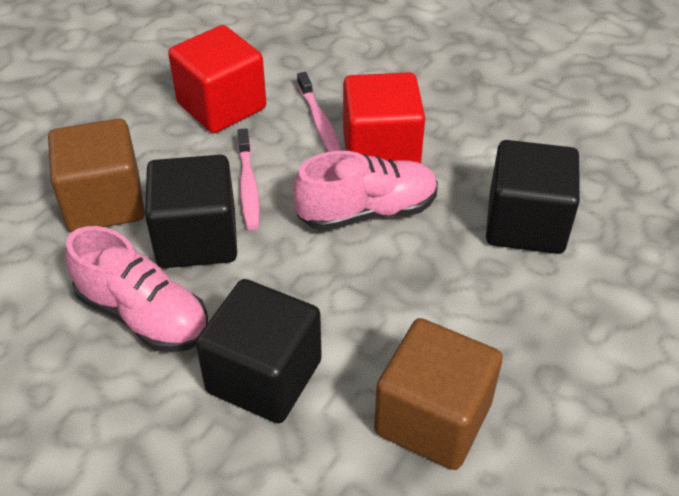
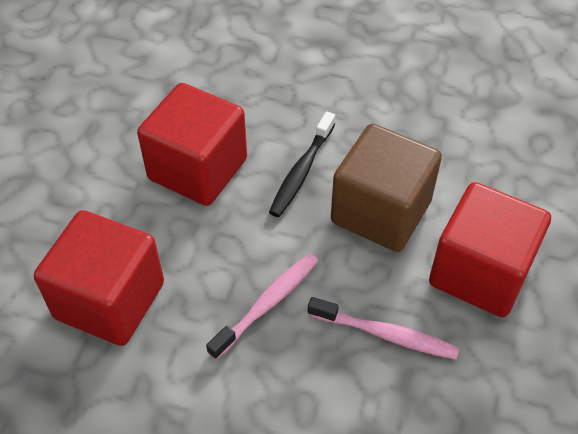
black cube: 3 -> 0
black toothbrush: 0 -> 1
brown cube: 2 -> 1
pink shoe: 2 -> 0
red cube: 2 -> 3

